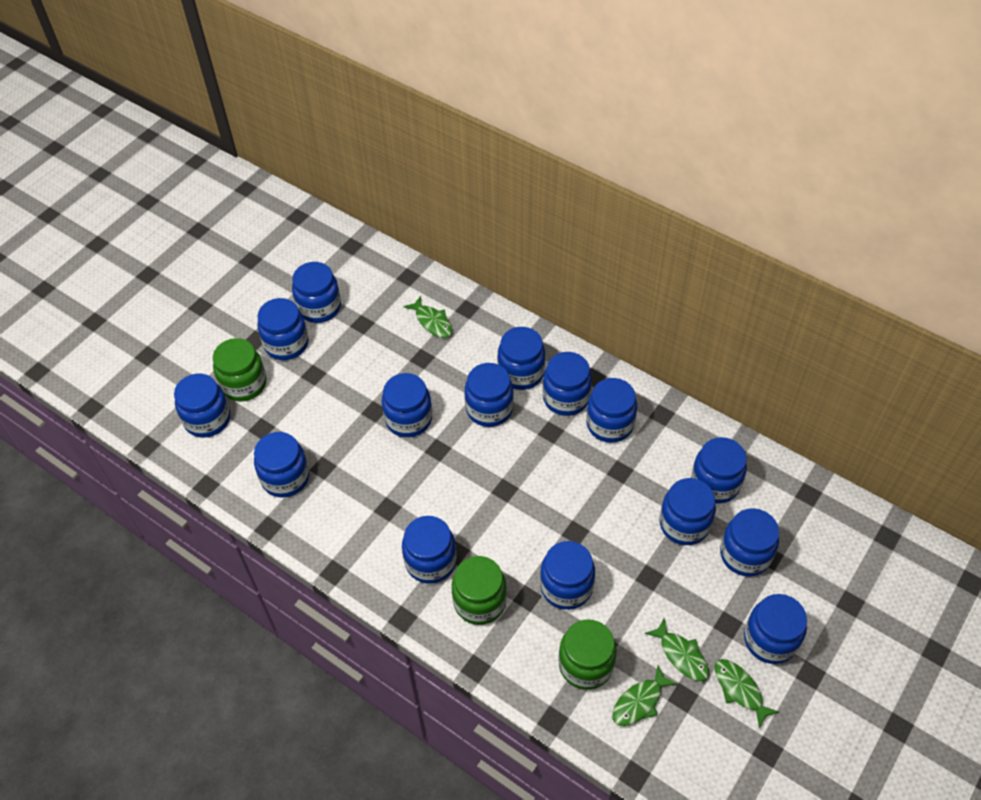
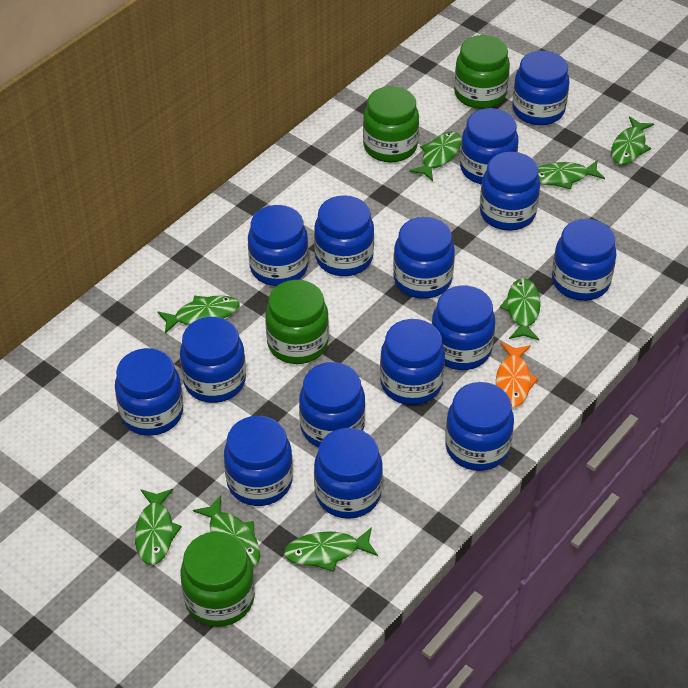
green fish: 4 -> 8
green jar: 3 -> 4
orange fish: 0 -> 1

